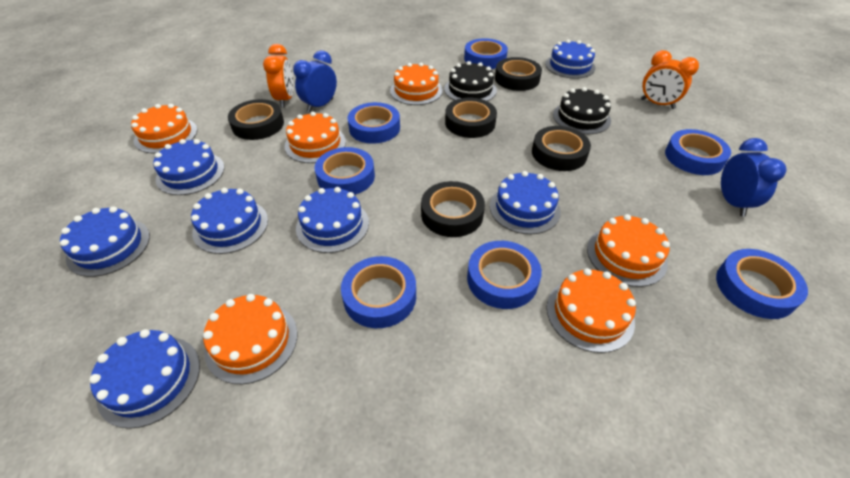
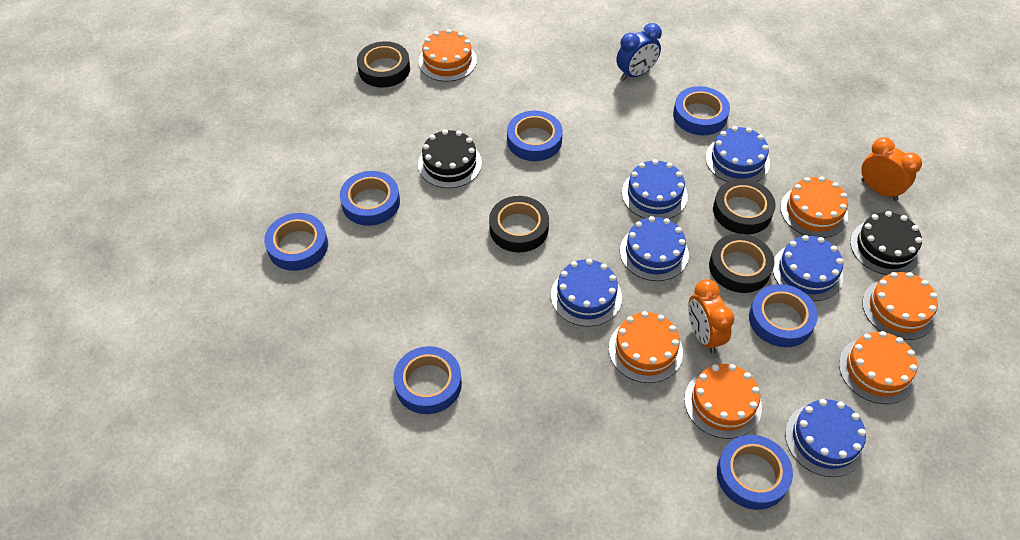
black tape: 5 -> 4
blue cake: 7 -> 6
blue clock: 2 -> 1

